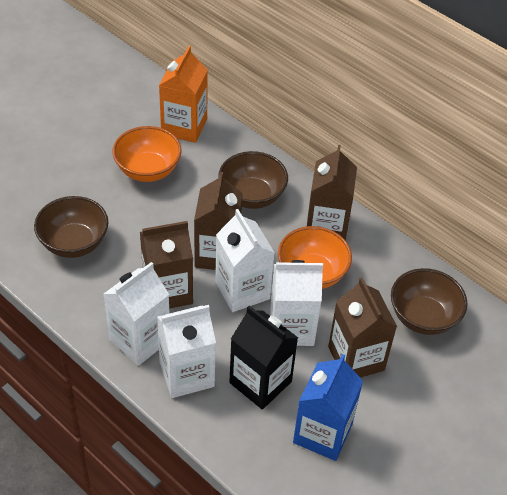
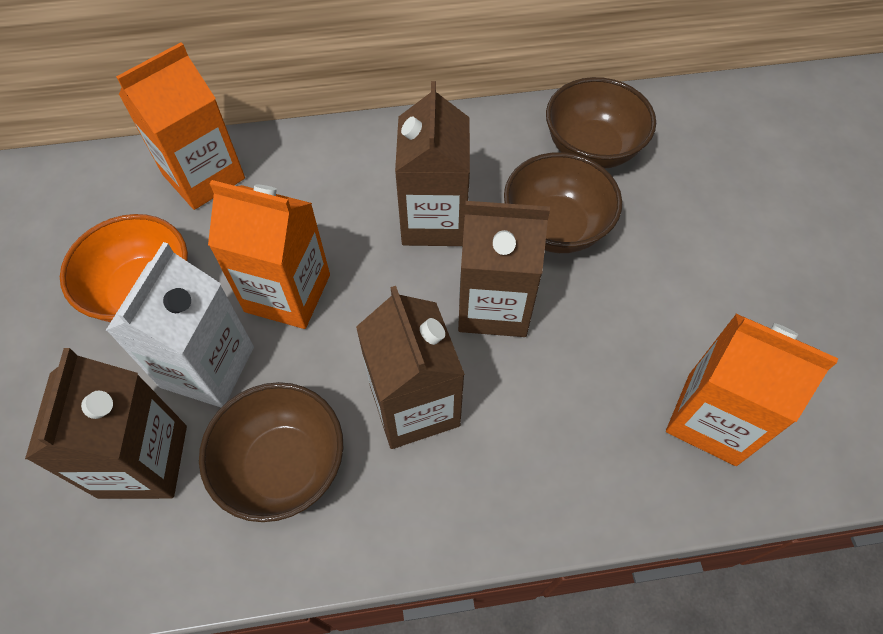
black carton: 1 -> 0
blue carton: 1 -> 0
orange bowl: 2 -> 1
orange carton: 1 -> 3
white carton: 4 -> 1

